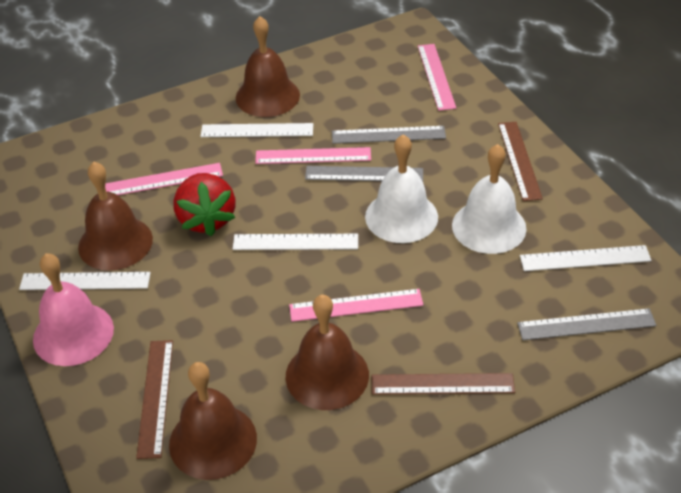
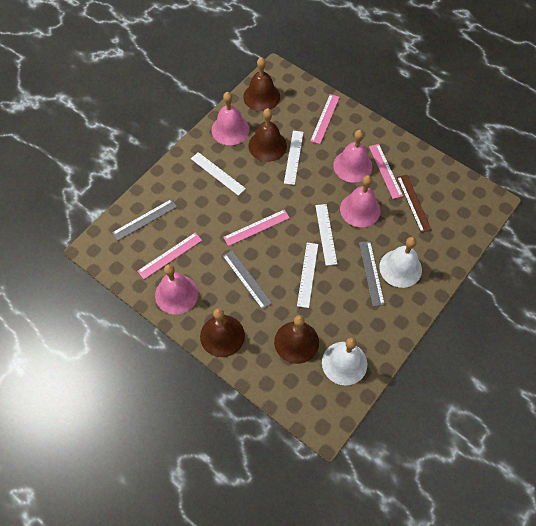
brown ruler: 3 -> 1
pink bell: 1 -> 4
red strawberry: 1 -> 0

